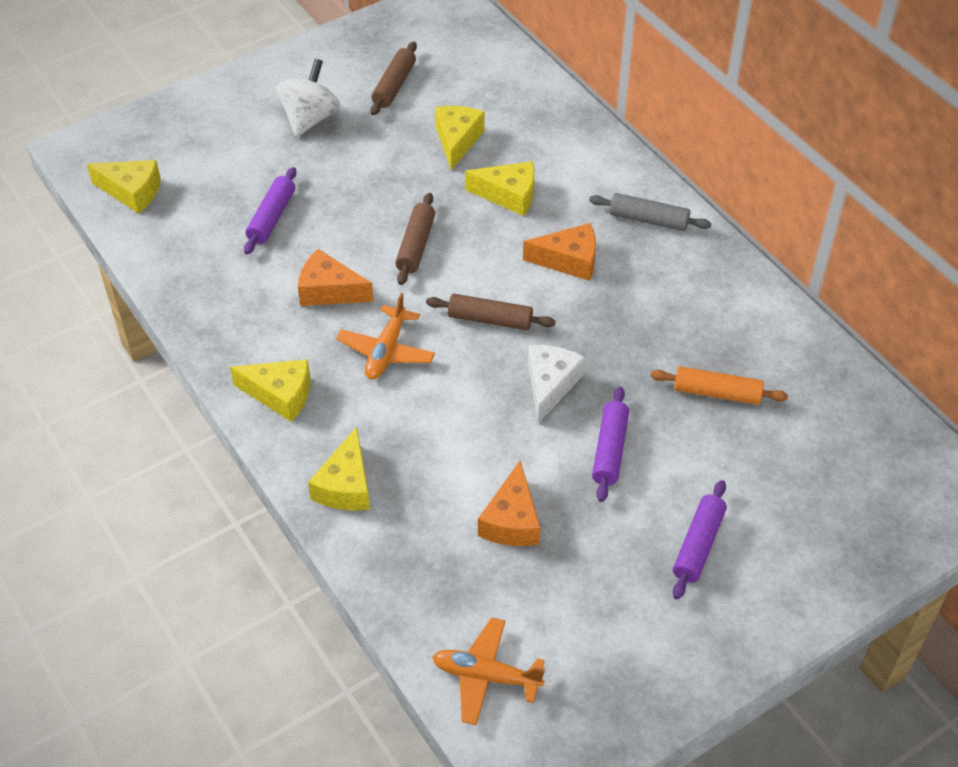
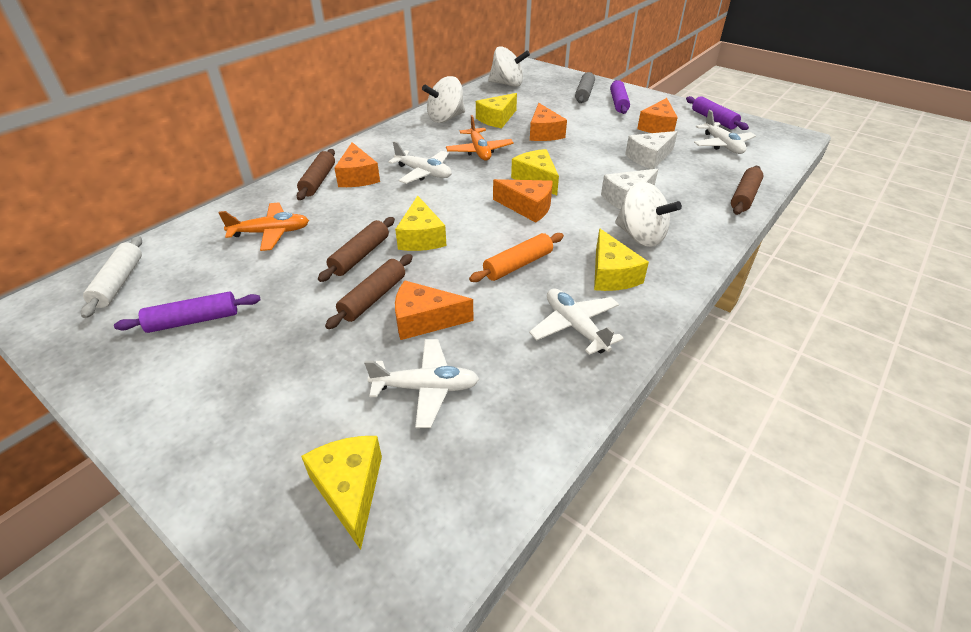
brown rolling pin: 3 -> 4
orange cheese: 3 -> 5
white cheese: 1 -> 2
white plane: 0 -> 4
white rolling pin: 0 -> 1
white spinning top: 1 -> 3

